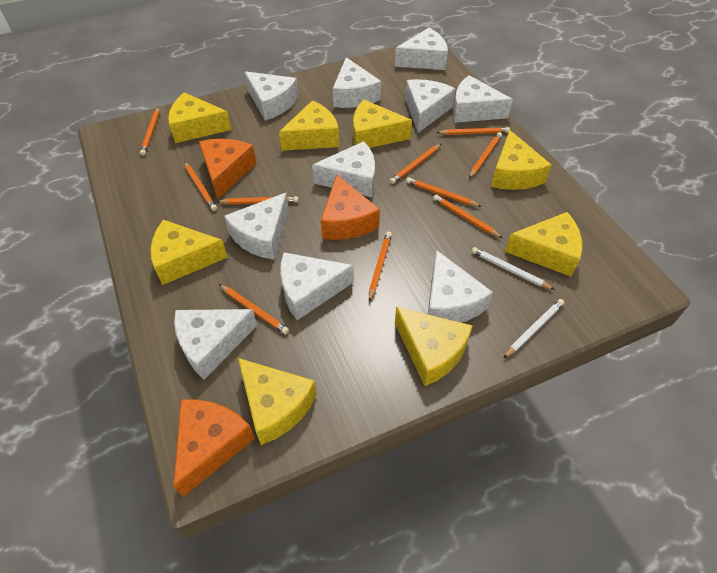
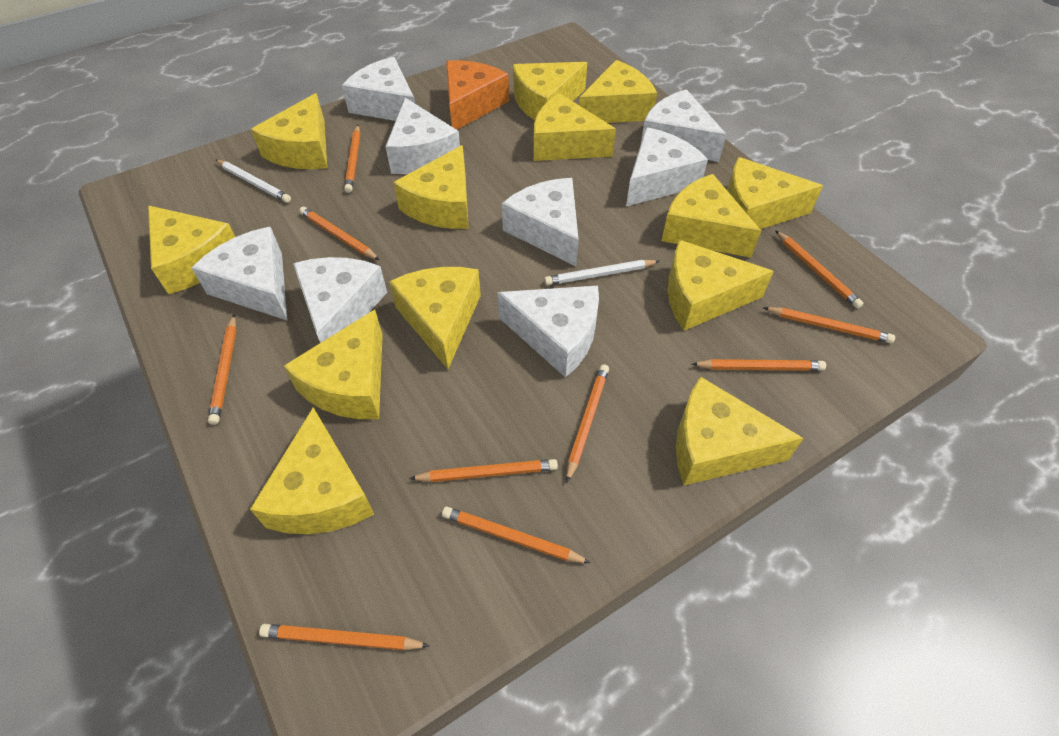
orange cheese: 3 -> 1
white cheese: 10 -> 8
yellow cheese: 8 -> 13

